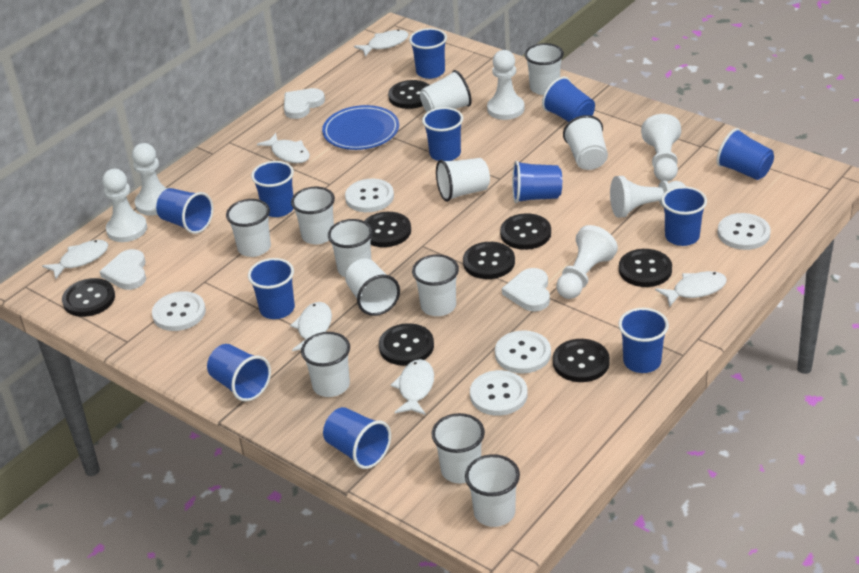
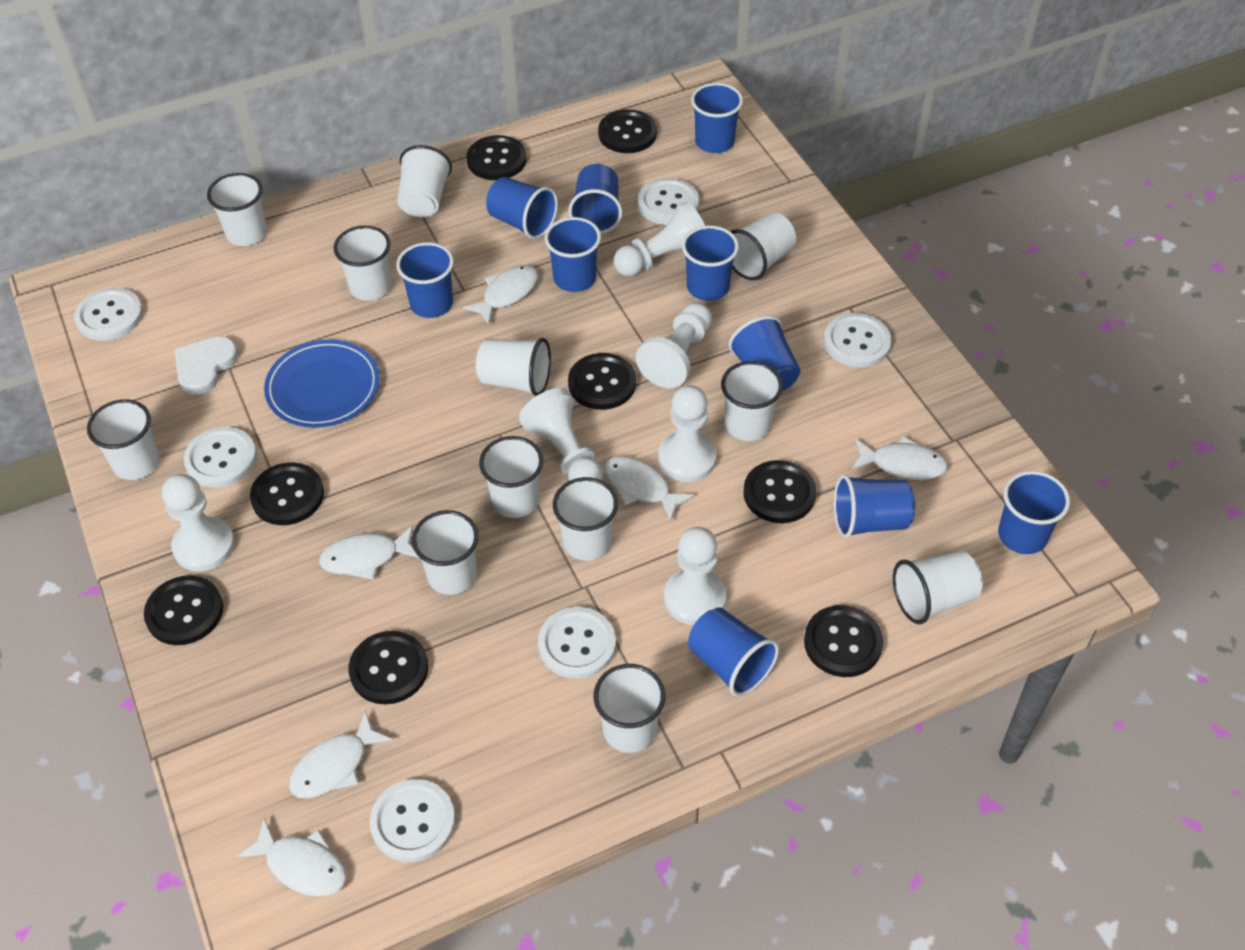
blue cup: 12 -> 10
white button: 5 -> 6
white heart: 3 -> 1

